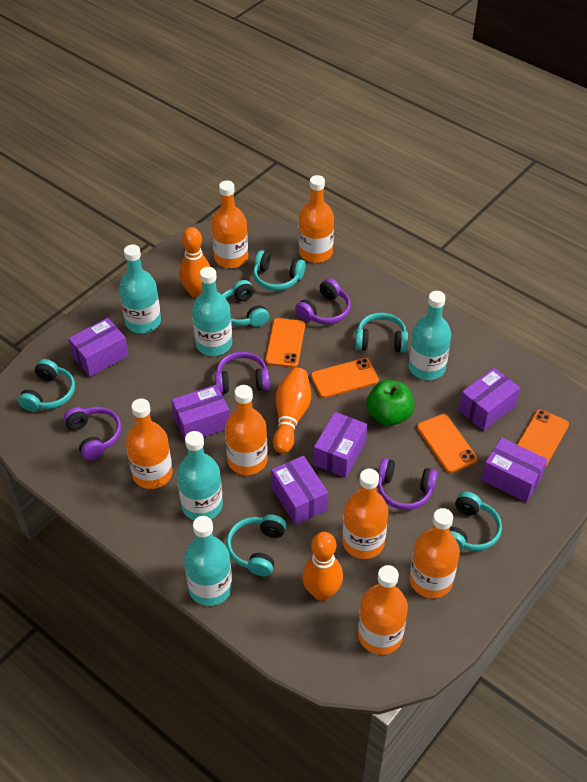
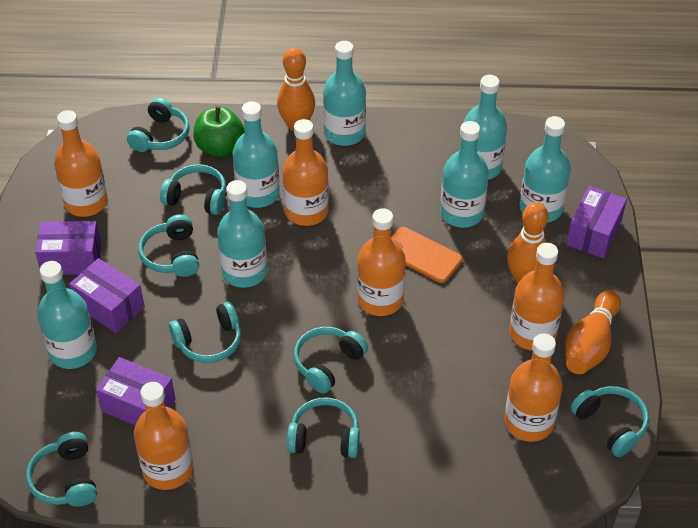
orange bottle: 7 -> 6
orange phone: 4 -> 1
purple box: 6 -> 4
purple headphones: 4 -> 0
turquoise bottle: 5 -> 7
turquoise headphones: 6 -> 8

